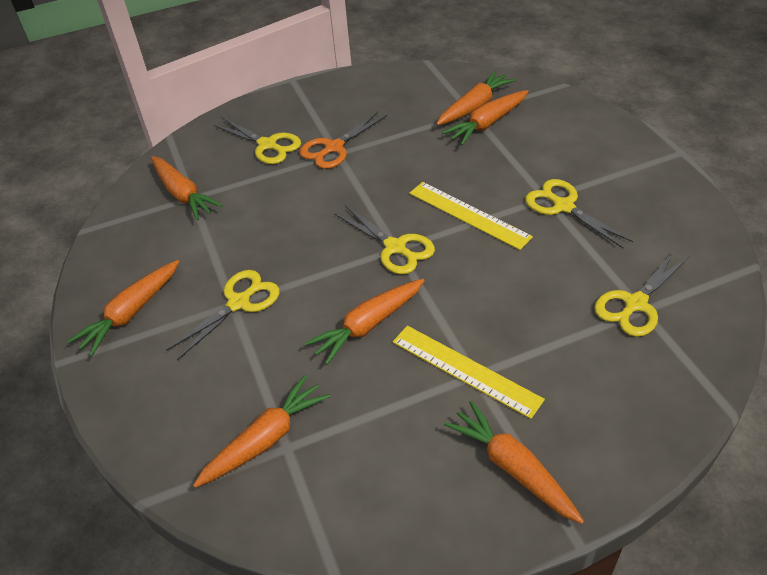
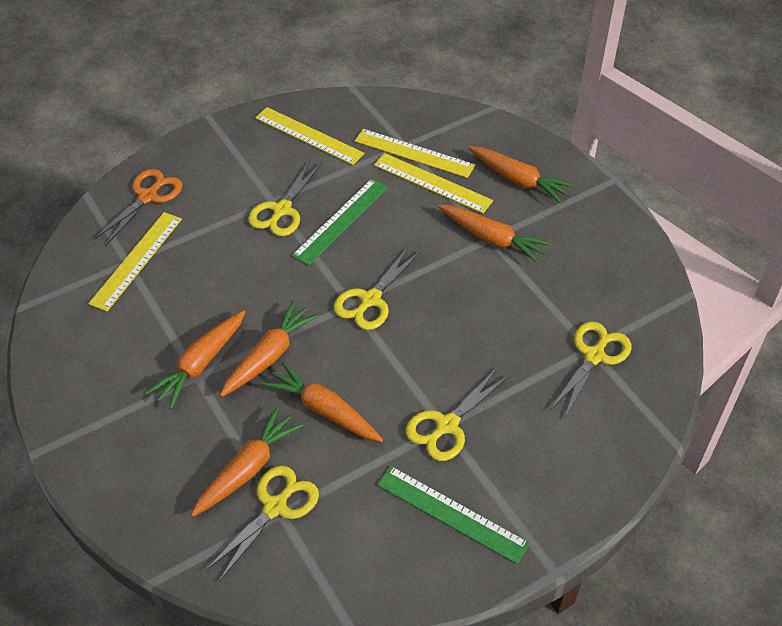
green ruler: 0 -> 2
orange carrot: 7 -> 6
yellow ruler: 2 -> 4

